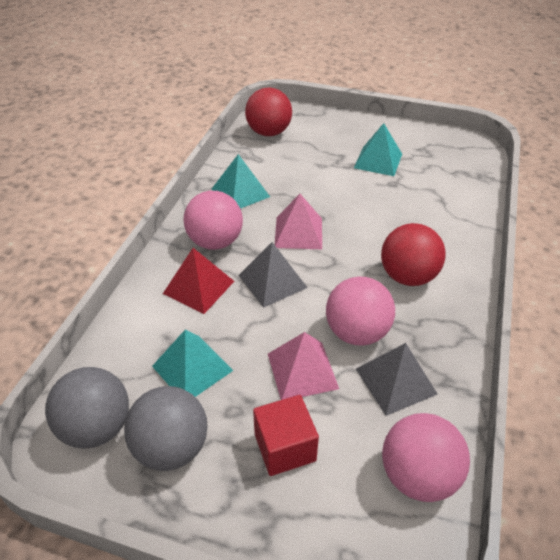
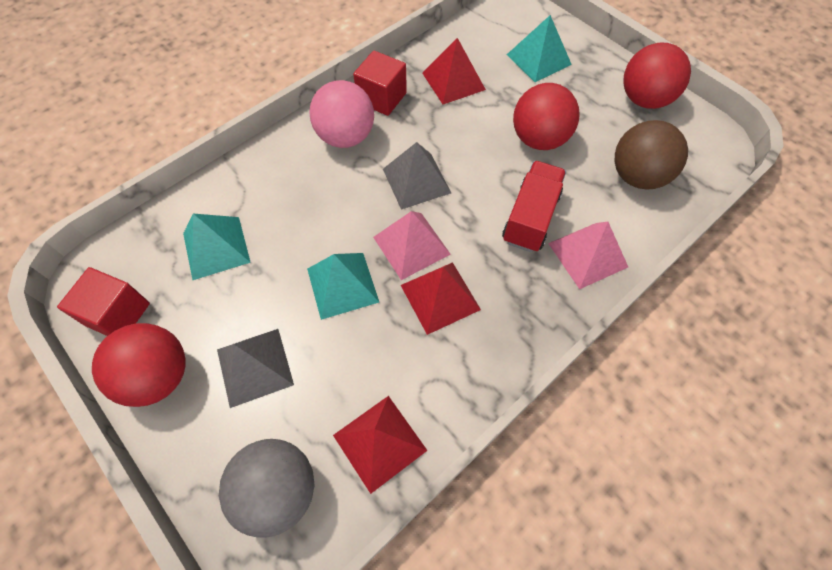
brown ball: 0 -> 1
grey ball: 2 -> 1
pink ball: 3 -> 1
red ball: 2 -> 3
red cube: 1 -> 2
red pyramid: 1 -> 3
red truck: 0 -> 1

